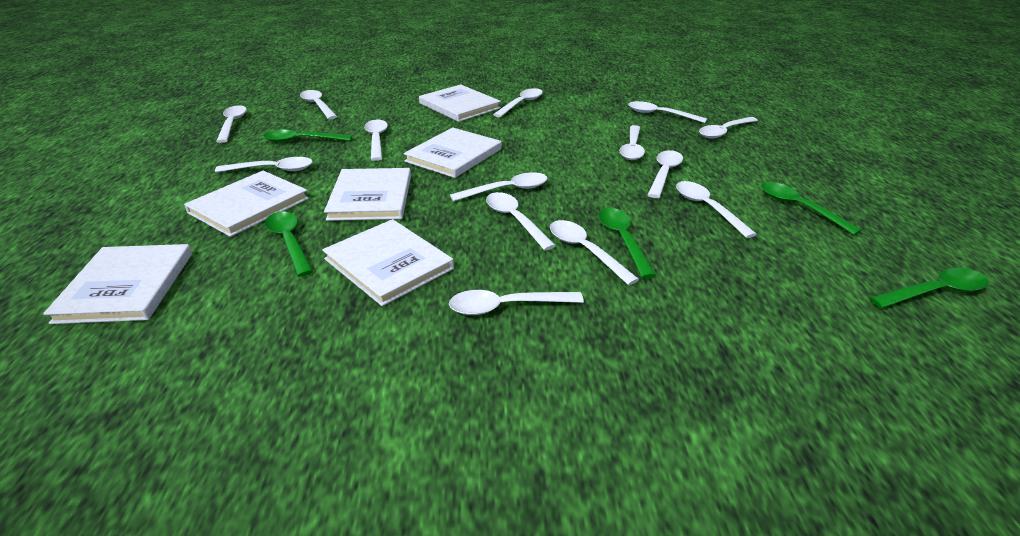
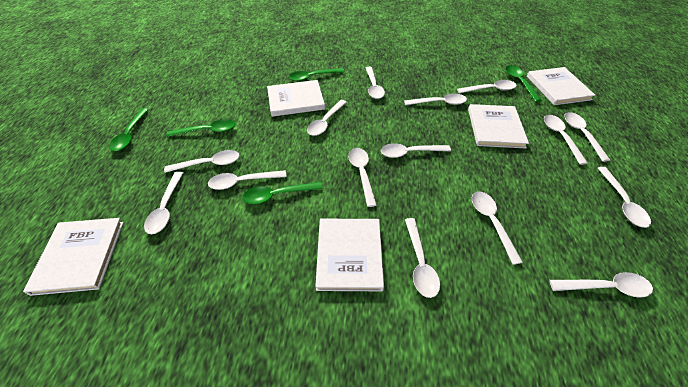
white book: 6 -> 5
white spoon: 14 -> 15

